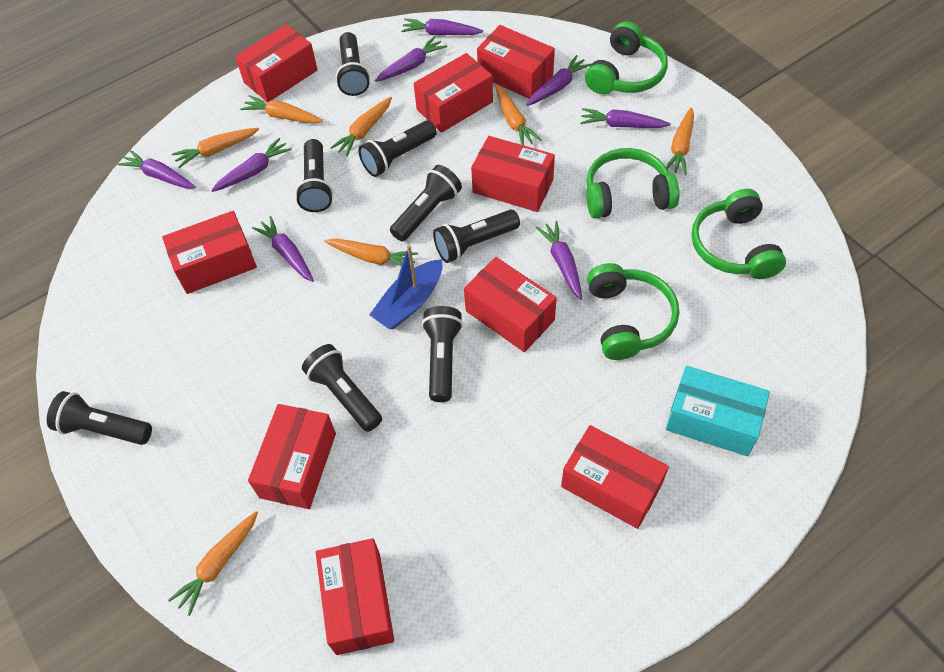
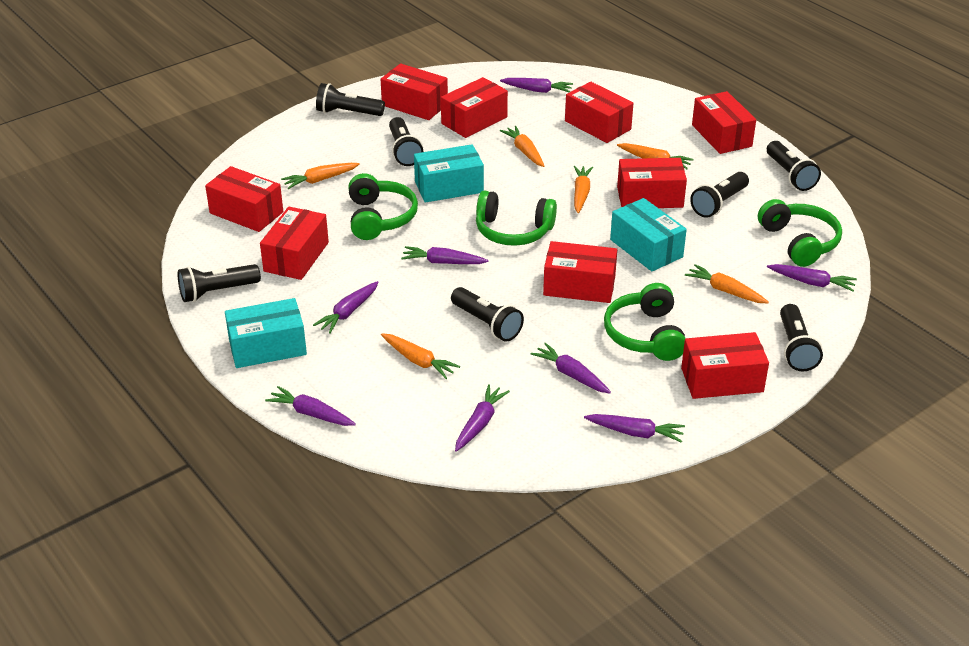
black flashlight: 8 -> 7
blue boat: 1 -> 0
orange carrot: 7 -> 6
turquoise box: 1 -> 3

